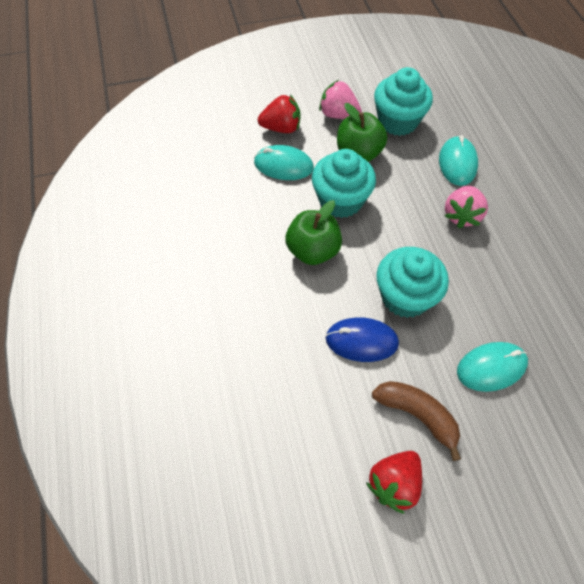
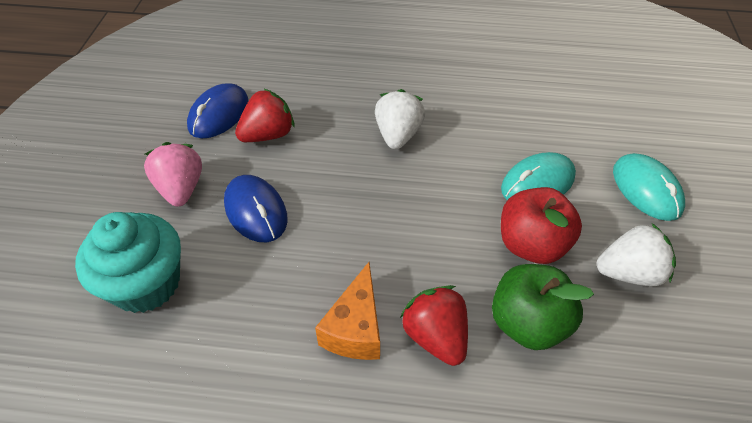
blue mouse: 1 -> 2
brown banana: 1 -> 0
green apple: 2 -> 1
orange cheese: 0 -> 1
pink strawberry: 2 -> 1
red apple: 0 -> 1
turquoise cupcake: 3 -> 1
turquoise mouse: 3 -> 2
white strawberry: 0 -> 2

